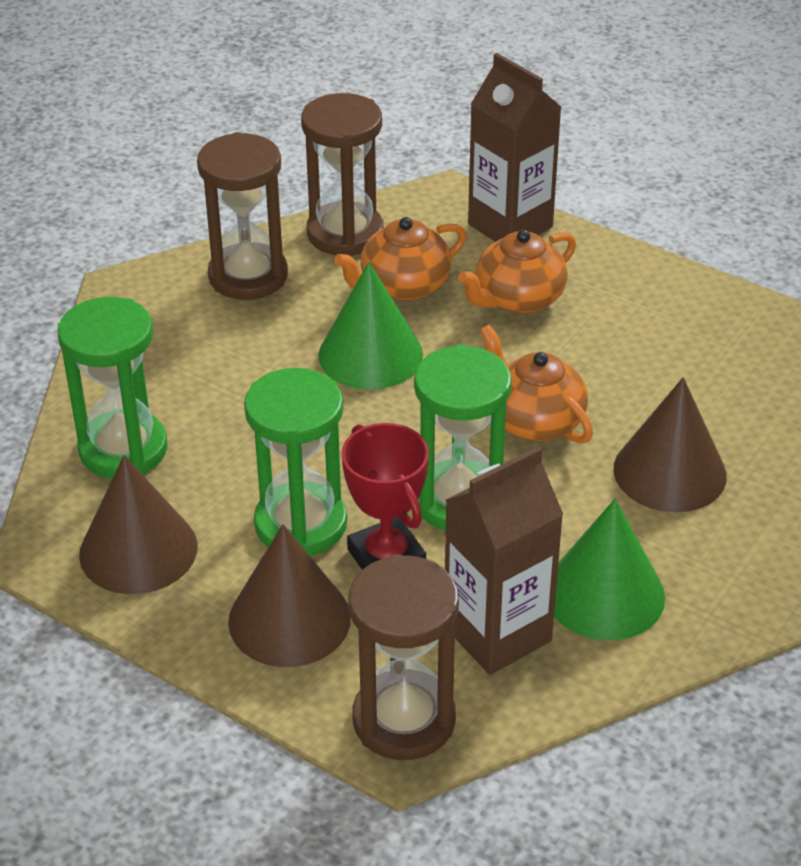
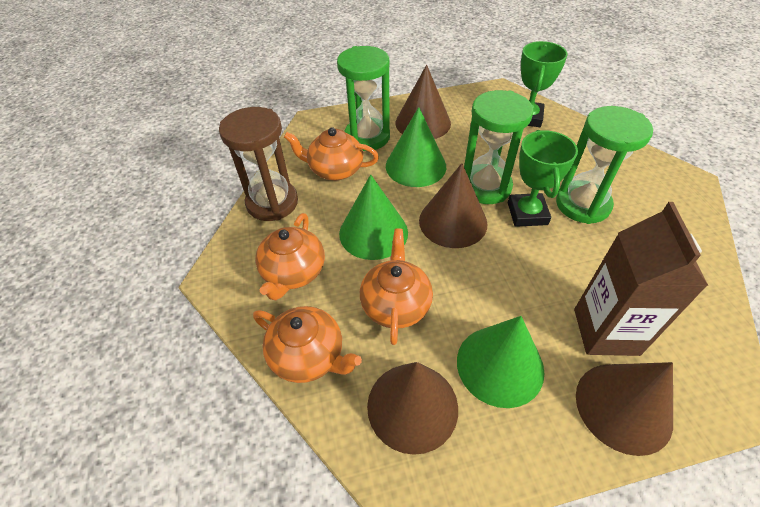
brown carton: 2 -> 1
brown cone: 3 -> 4
brown hourglass: 3 -> 1
green cone: 2 -> 3
green trophy: 0 -> 2
orange teapot: 3 -> 4
red trophy: 1 -> 0

